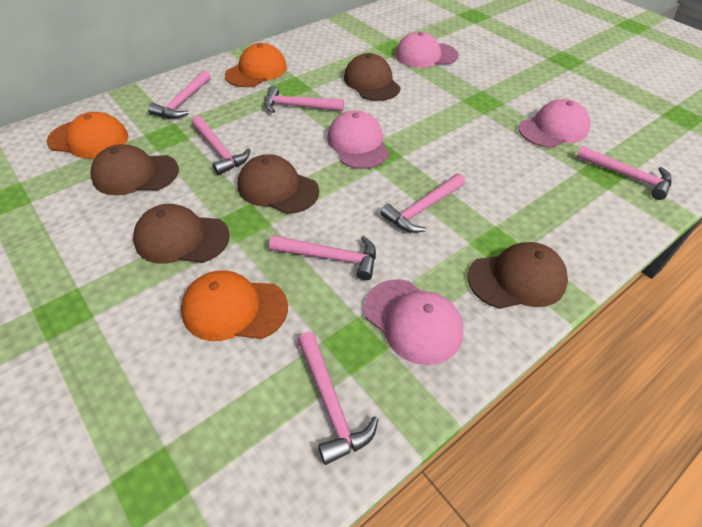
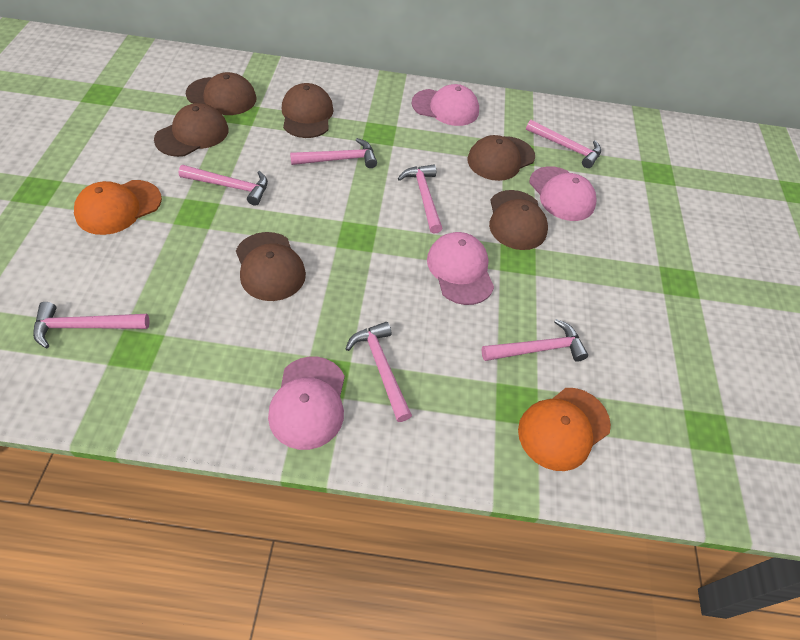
brown cap: 5 -> 6
orange cap: 3 -> 2

